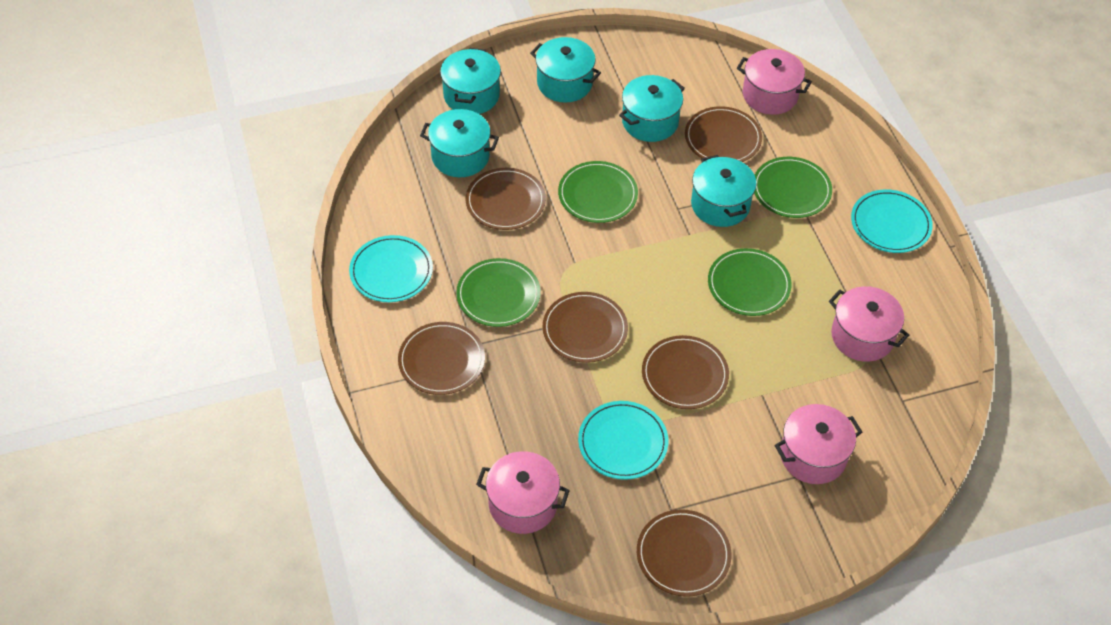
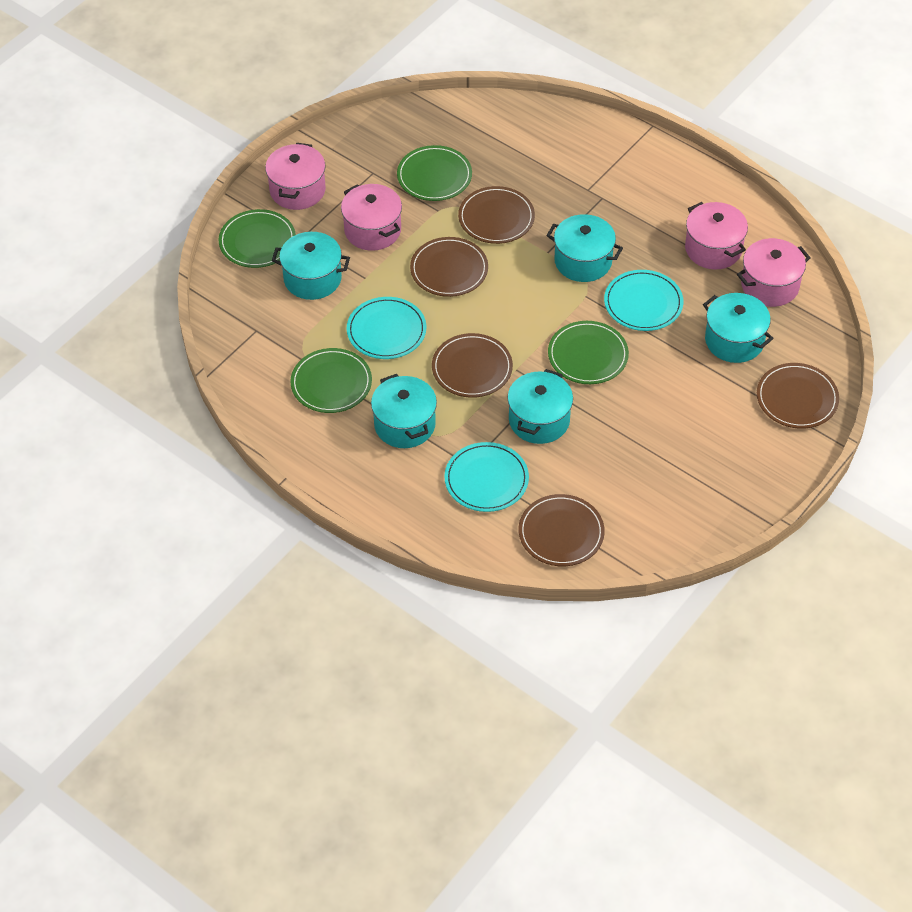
brown plate: 6 -> 5

